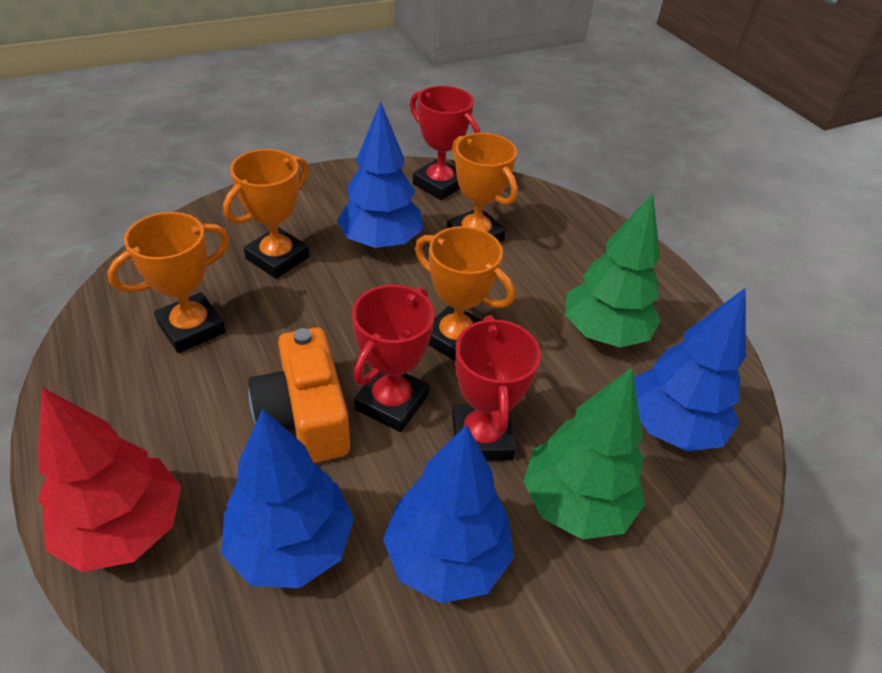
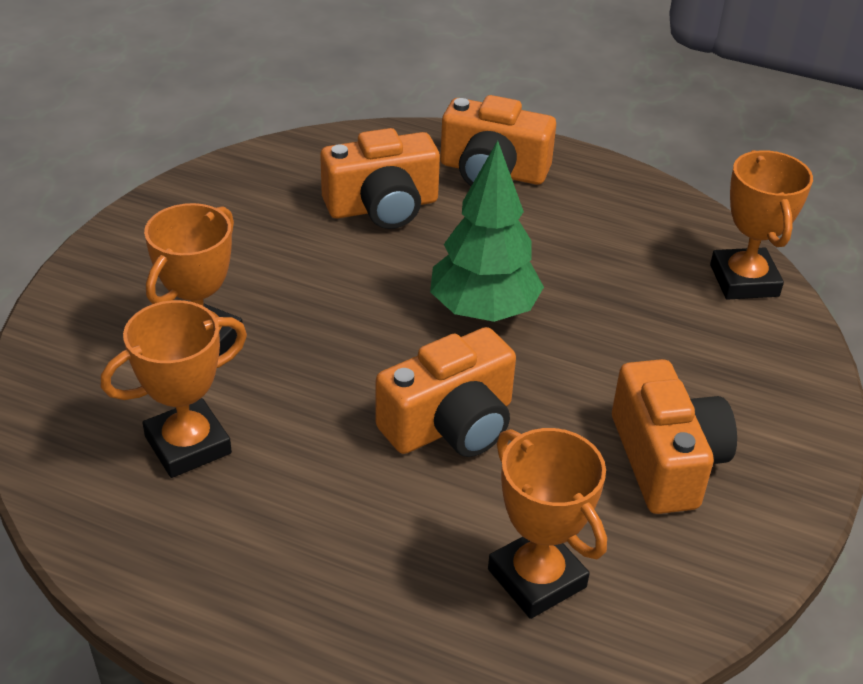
blue tree: 4 -> 0
green tree: 2 -> 1
orange camera: 1 -> 4
red tree: 1 -> 0
red trophy: 3 -> 0

